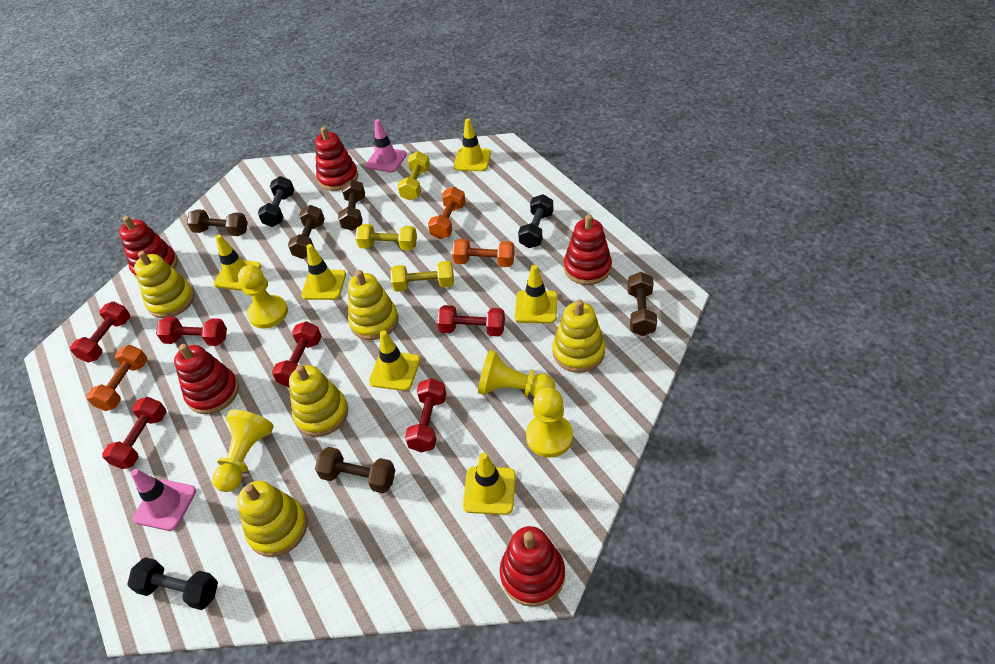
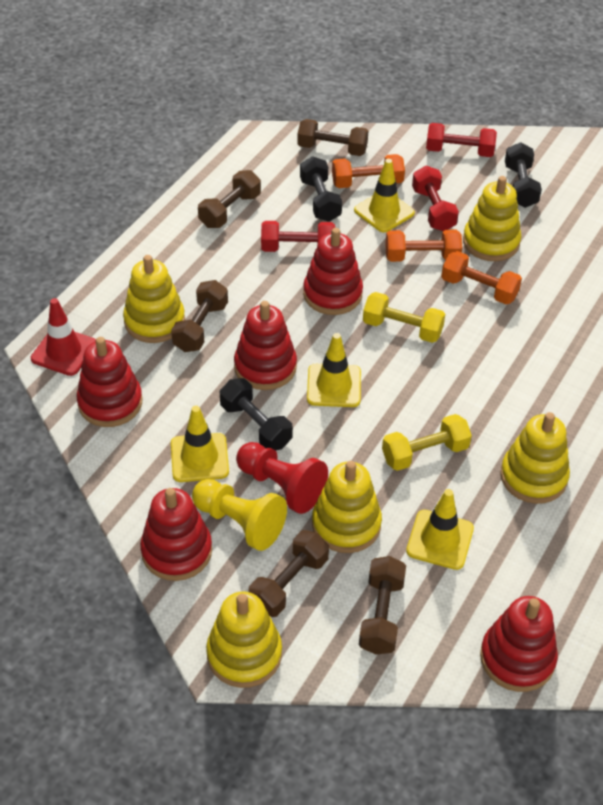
pink traffic cone: 2 -> 0
red dumbbell: 6 -> 3
red pawn: 0 -> 1
red traffic cone: 0 -> 1
yellow dumbbell: 3 -> 2
yellow pawn: 4 -> 1
yellow traffic cone: 6 -> 4

